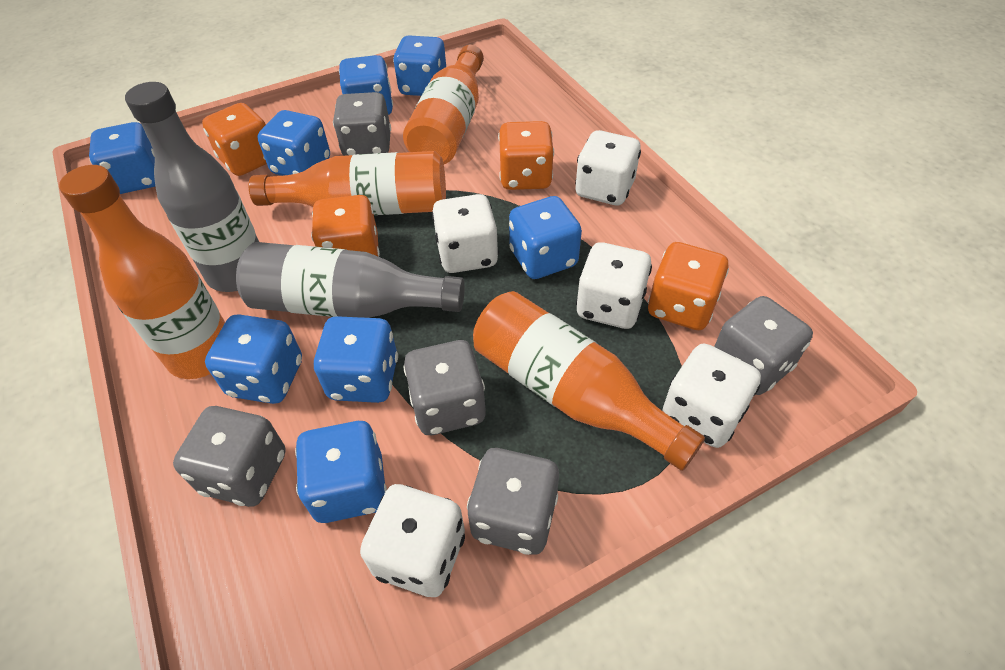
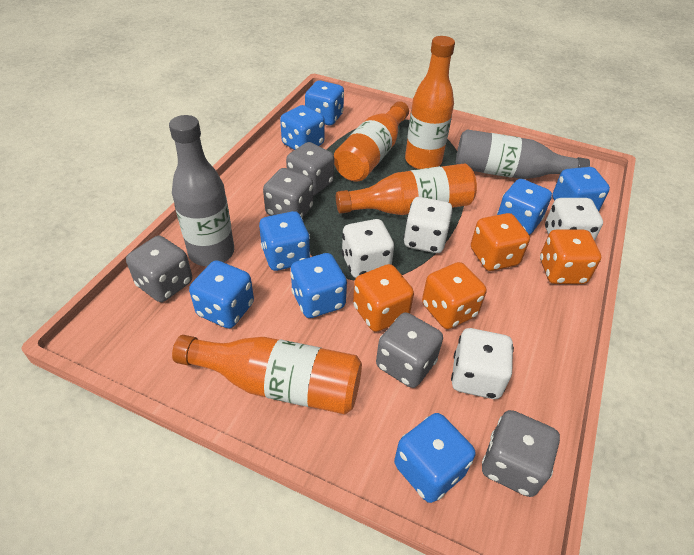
white dice: 5 -> 4

